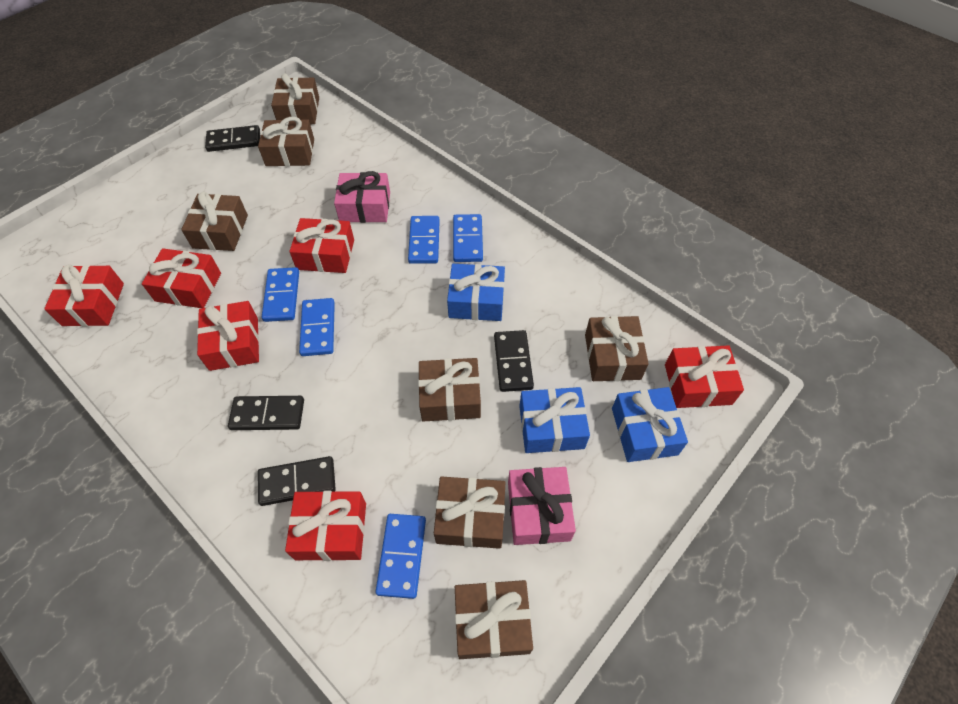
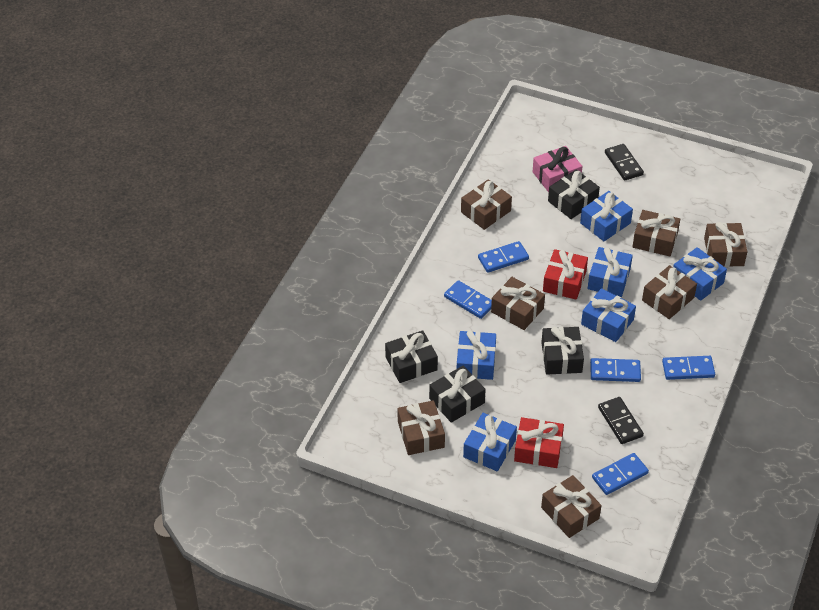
black domino: 4 -> 2
black gift: 0 -> 4
blue gift: 3 -> 6
pink gift: 2 -> 1
red gift: 6 -> 2

